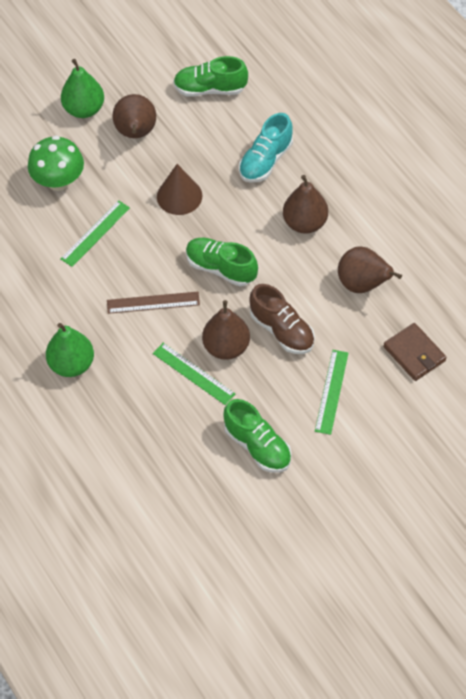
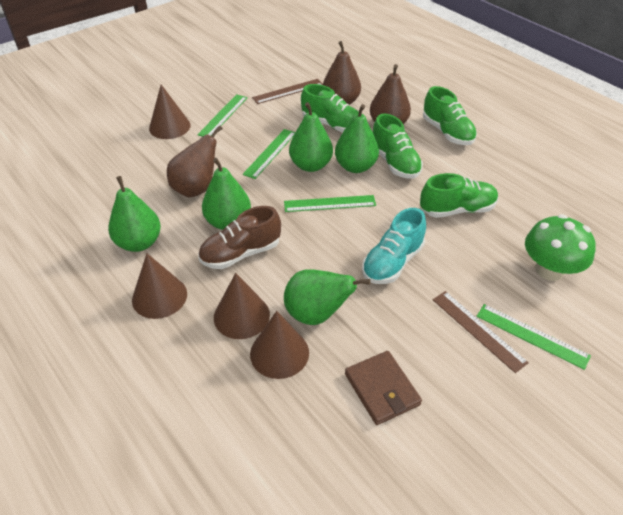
brown cone: 1 -> 4
brown pear: 4 -> 3
brown ruler: 1 -> 2
green pear: 2 -> 5
green ruler: 3 -> 4
green shoe: 3 -> 4

